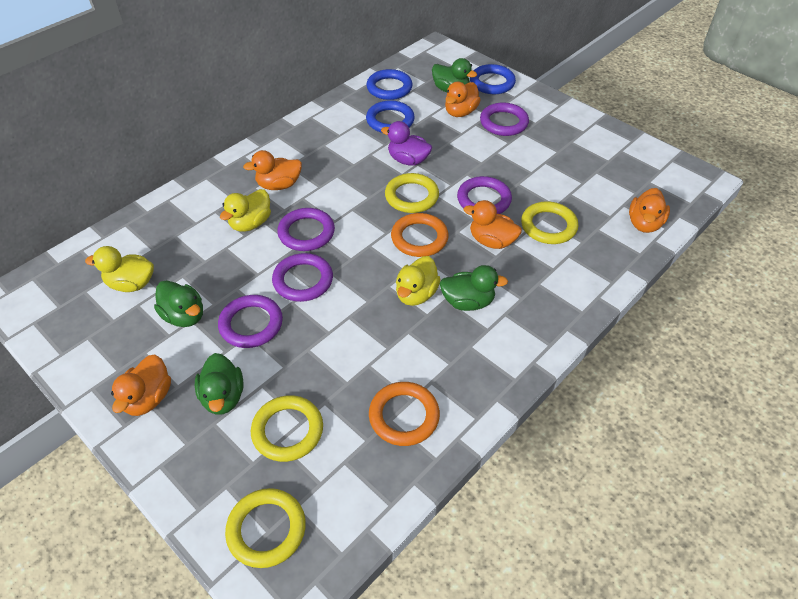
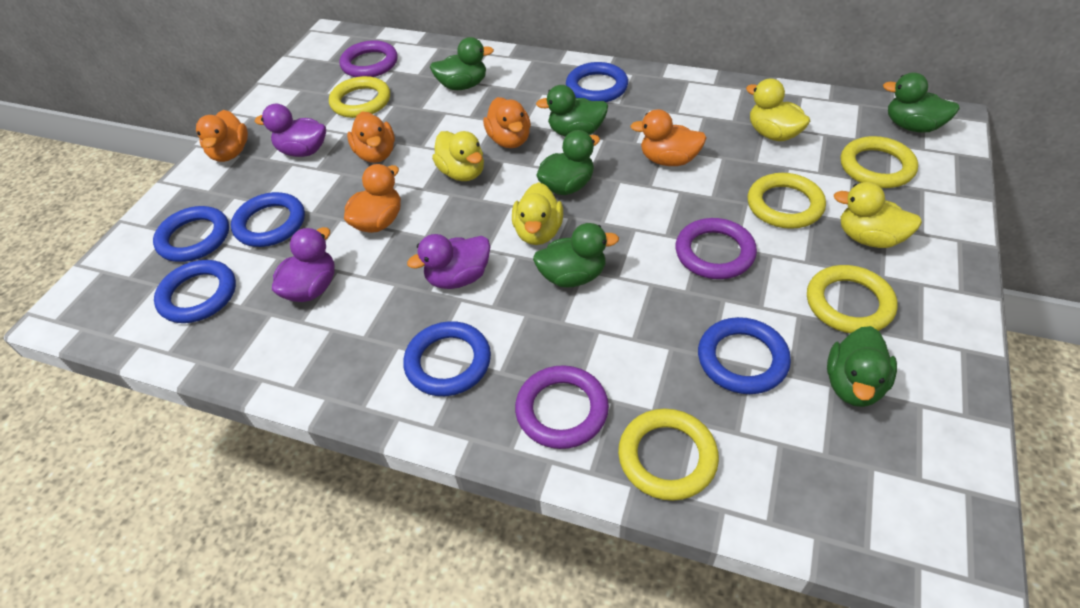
blue ring: 3 -> 6
green duck: 4 -> 6
orange ring: 2 -> 0
purple duck: 1 -> 3
purple ring: 5 -> 3
yellow duck: 3 -> 4
yellow ring: 4 -> 5

